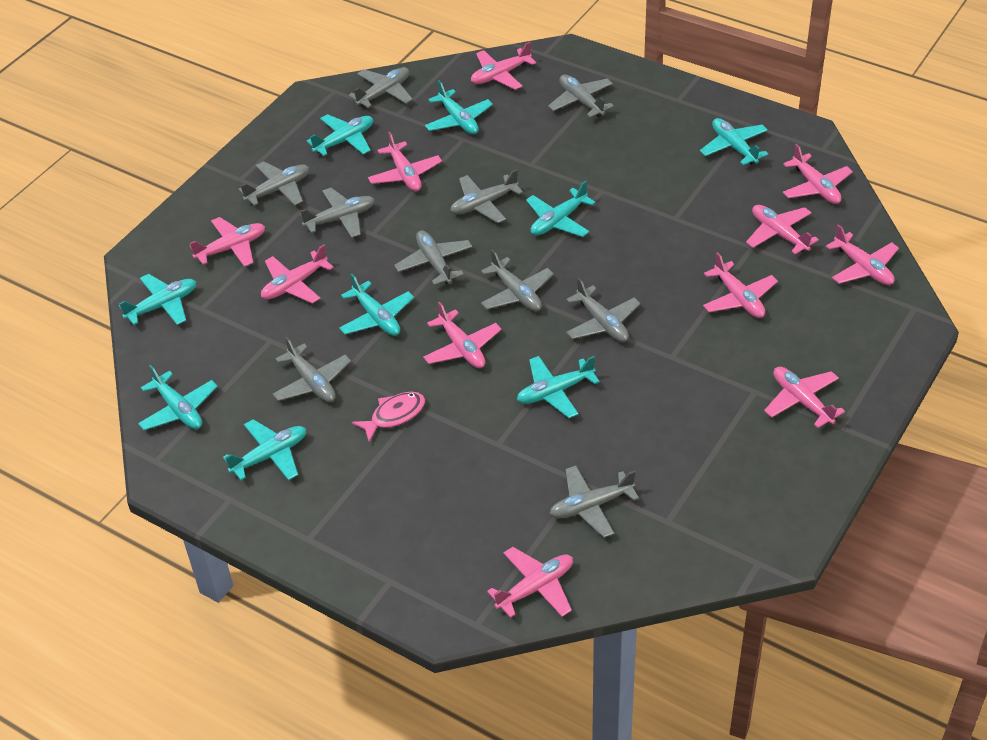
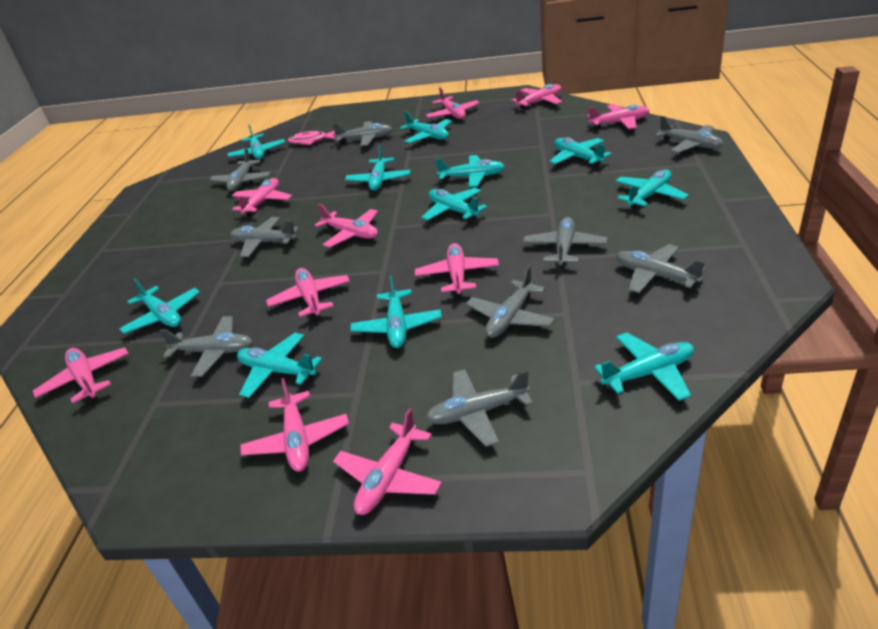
grey plane: 10 -> 9
pink plane: 11 -> 10
turquoise plane: 9 -> 11

